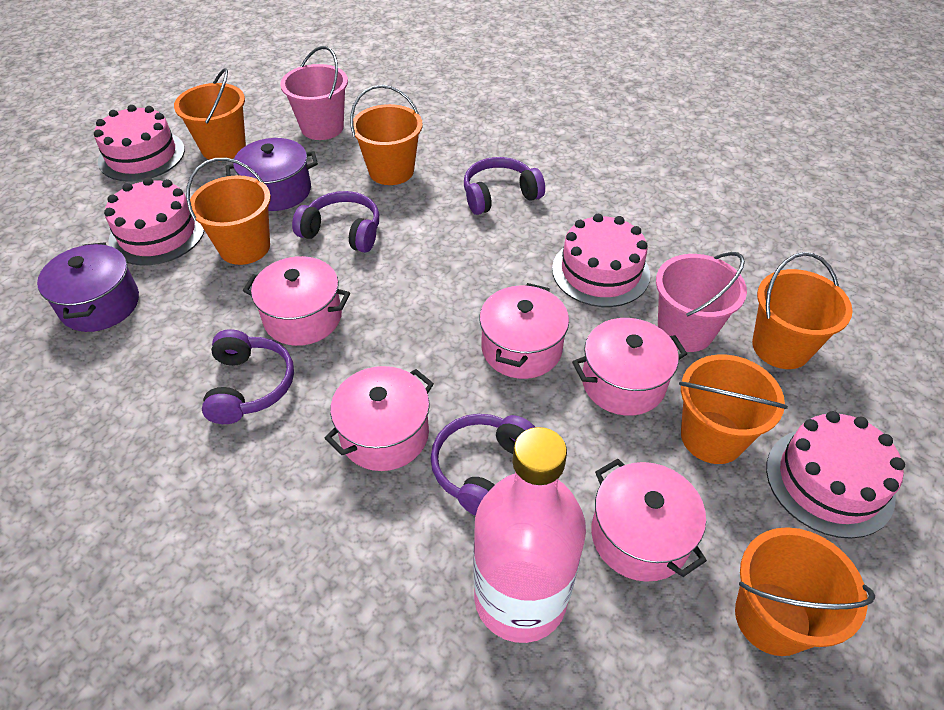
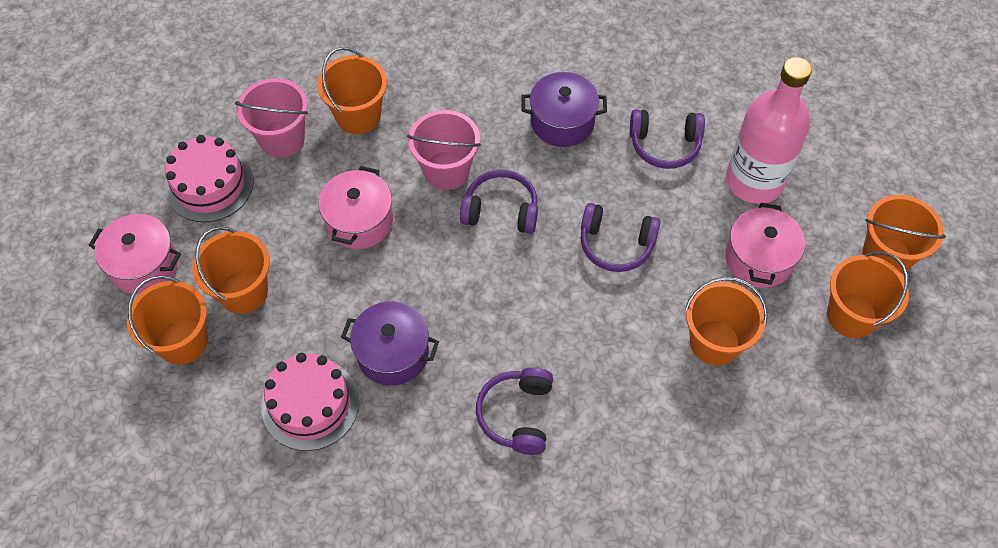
pink cake: 4 -> 2
pink pot: 5 -> 3

